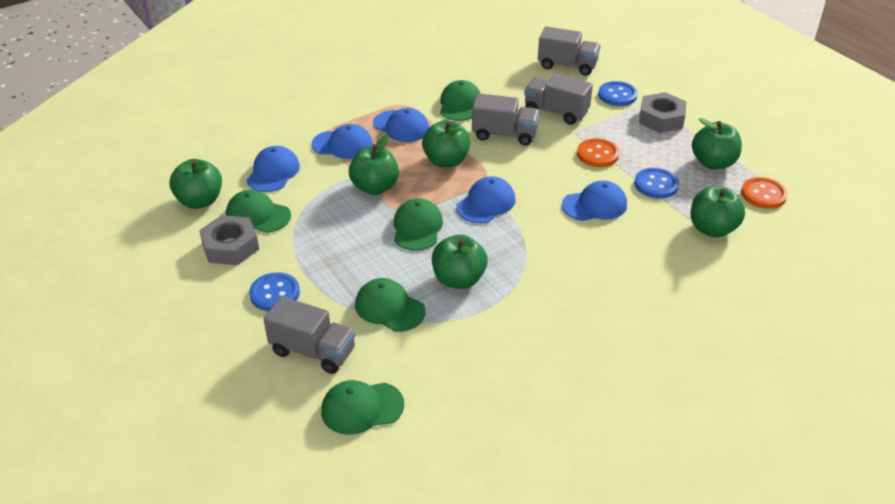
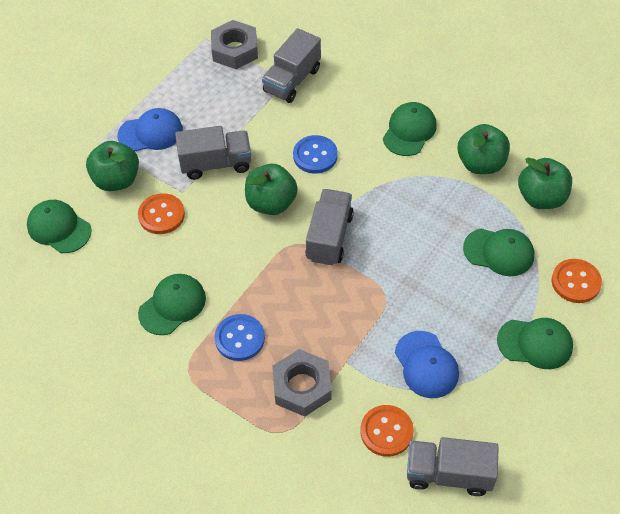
blue button: 3 -> 2
blue cap: 5 -> 2
green apple: 6 -> 4
orange button: 2 -> 3

